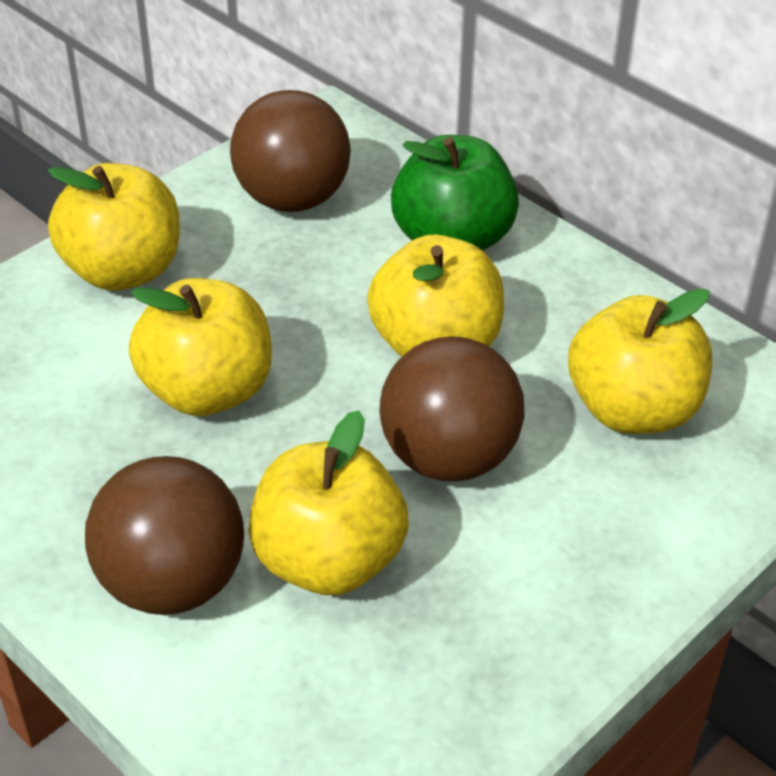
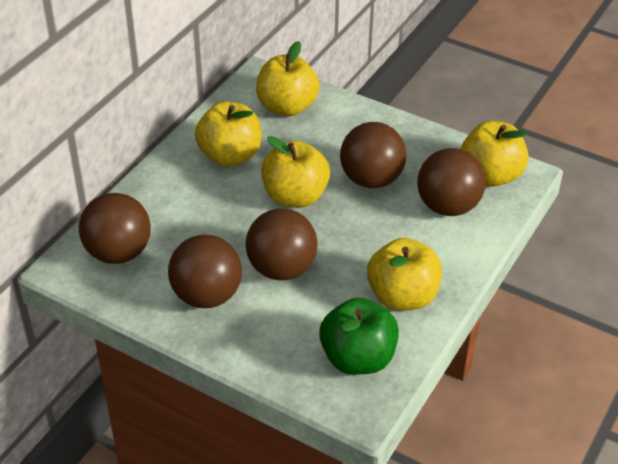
brown ball: 3 -> 5

